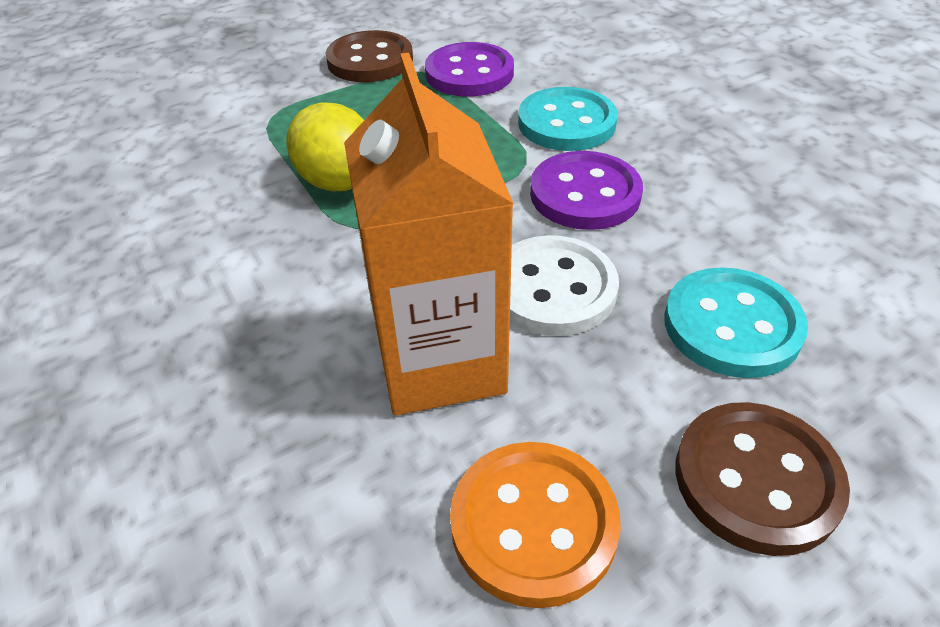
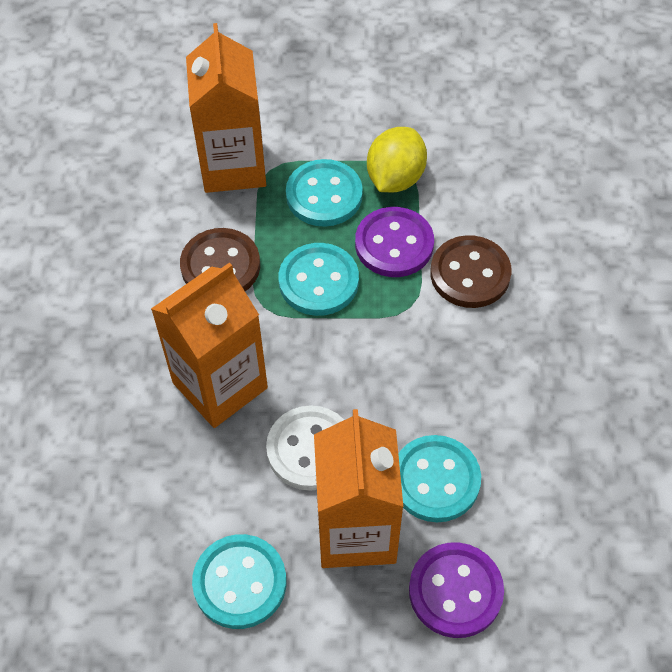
orange button: 1 -> 0
orange carton: 1 -> 3
turquoise button: 2 -> 4

